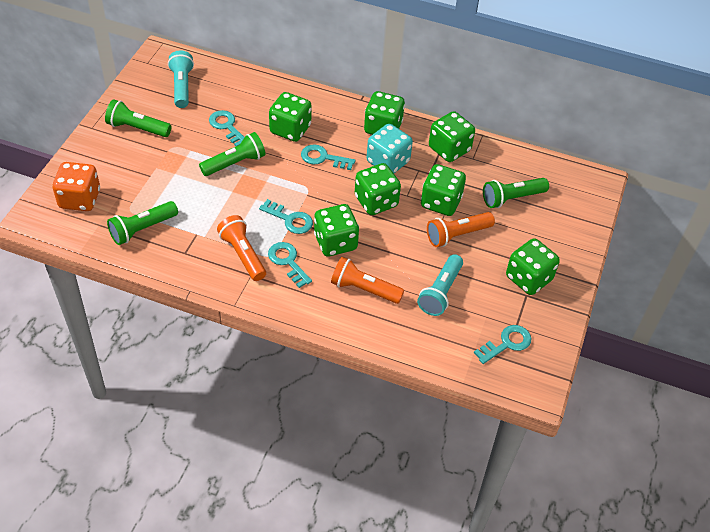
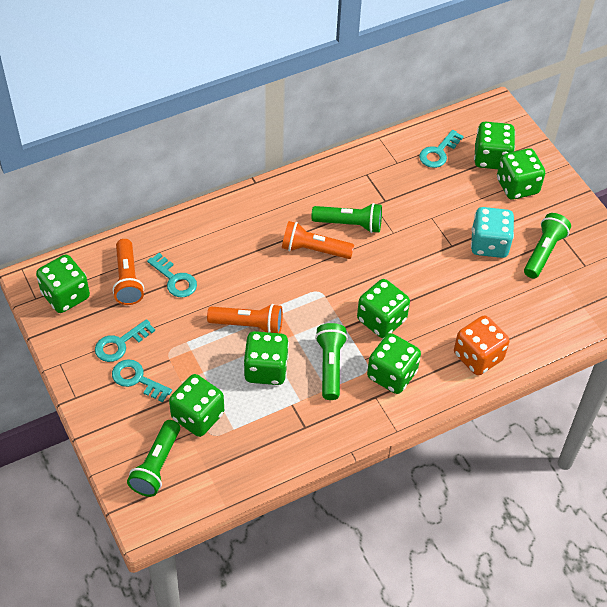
turquoise flashlight: 2 -> 0
turquoise key: 5 -> 4

